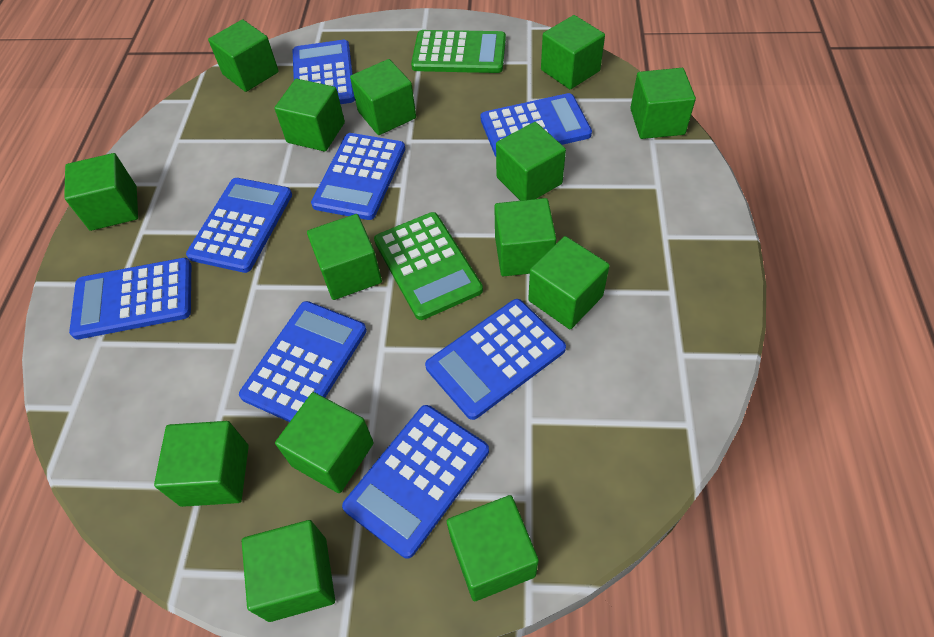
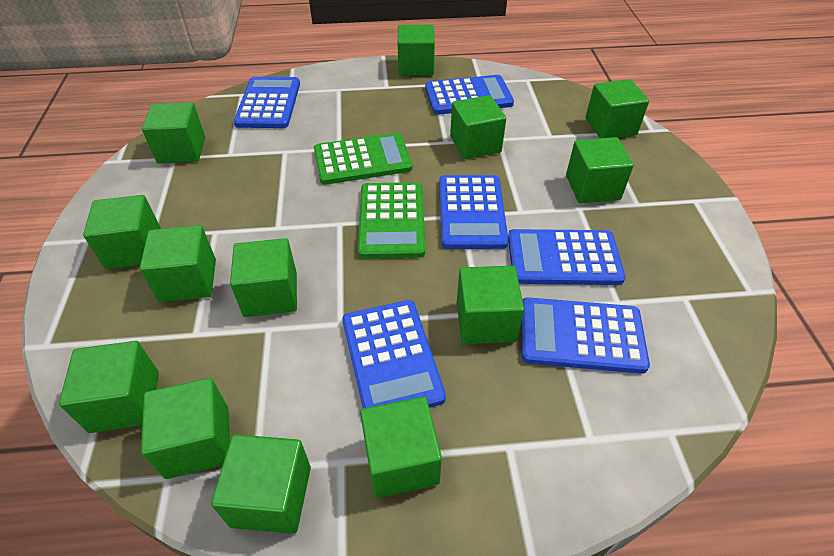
blue calculator: 8 -> 6
green cube: 14 -> 13

